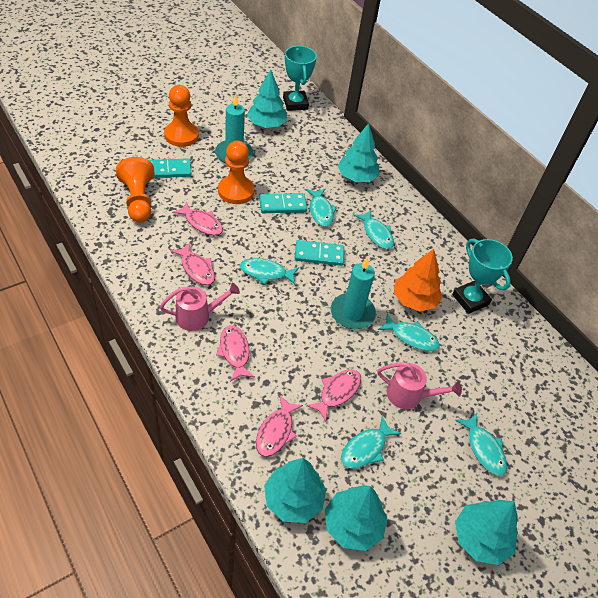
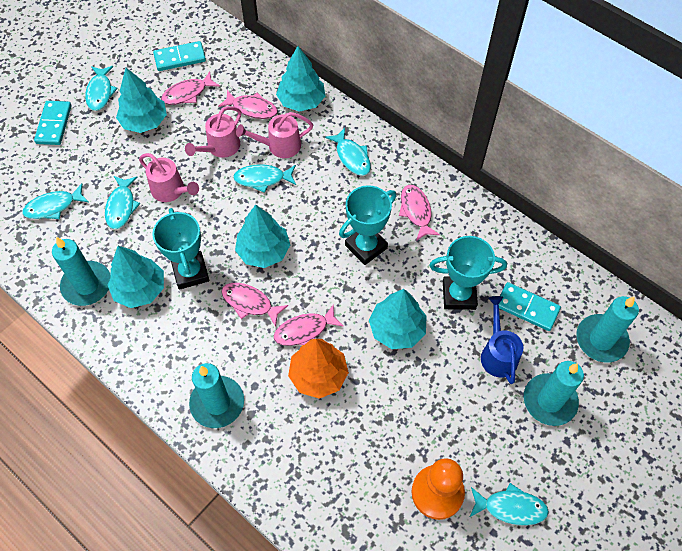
blue watering can: 0 -> 1
orange pawn: 3 -> 1
pink watering can: 2 -> 3
turquoise candle: 2 -> 4
turquoise trophy: 2 -> 3

